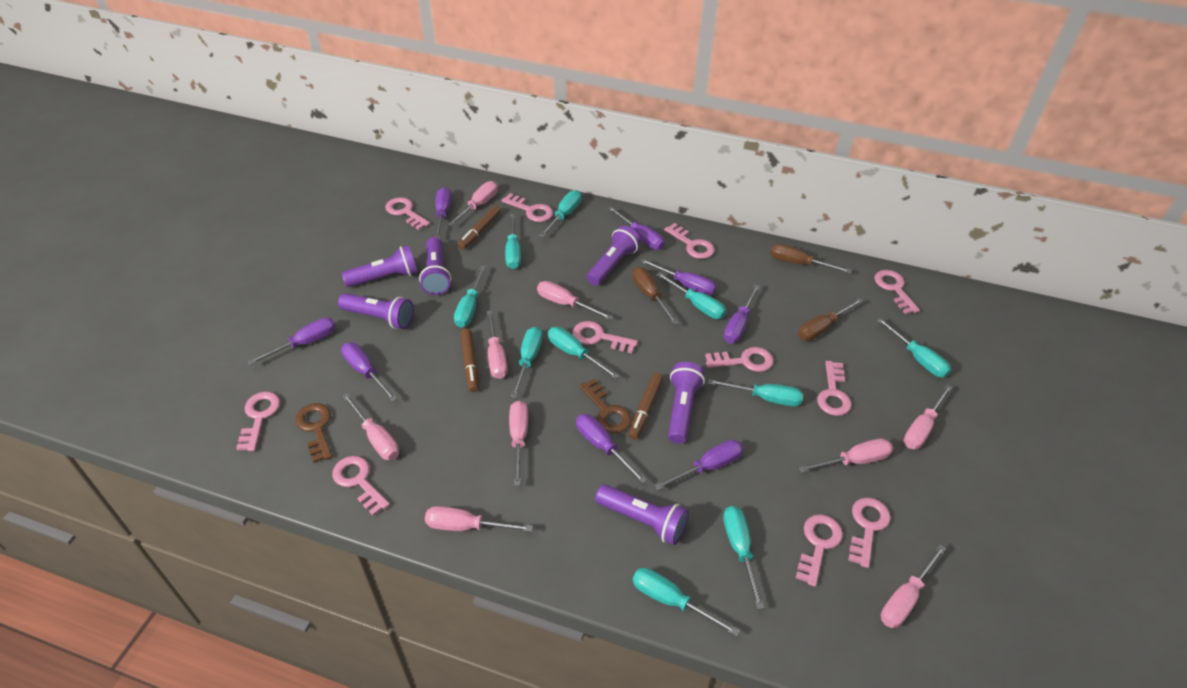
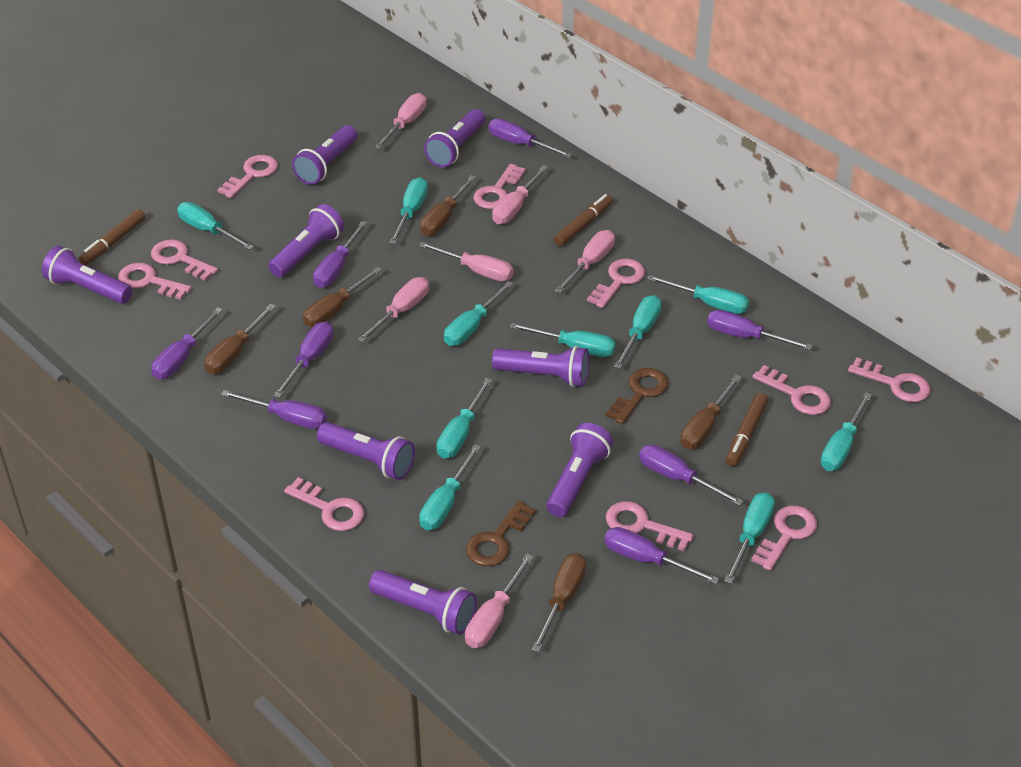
brown screwdriver: 3 -> 5
pink key: 11 -> 10
pink screwdriver: 9 -> 6
purple flashlight: 6 -> 8

